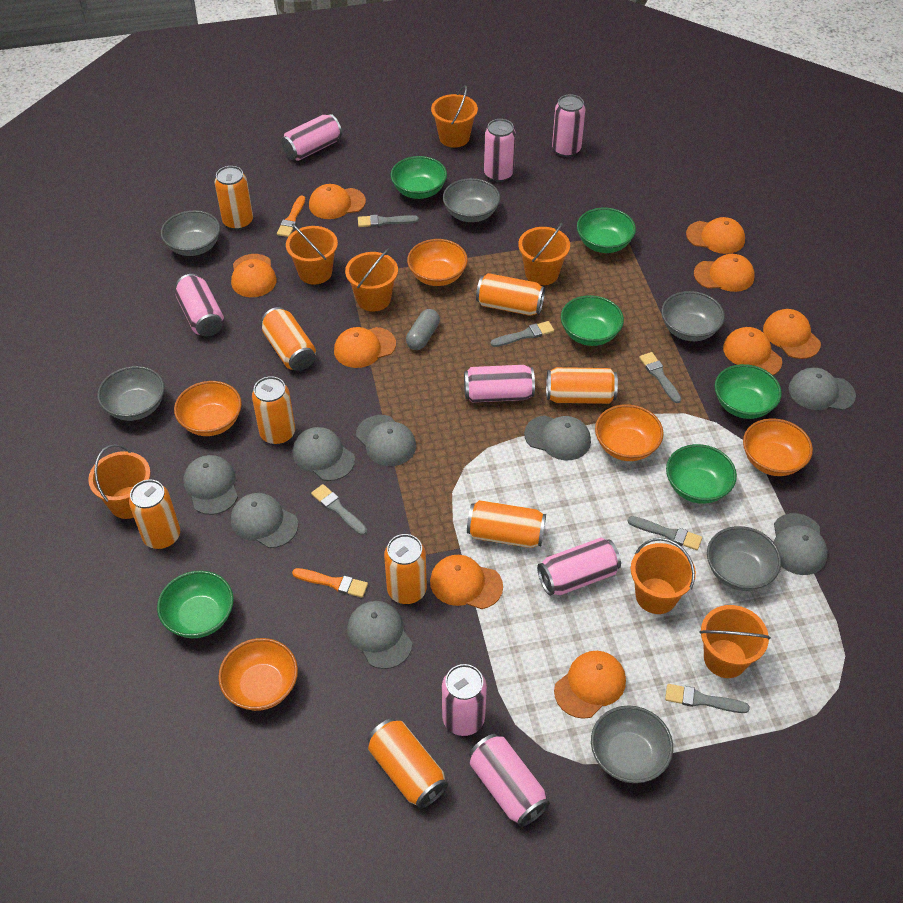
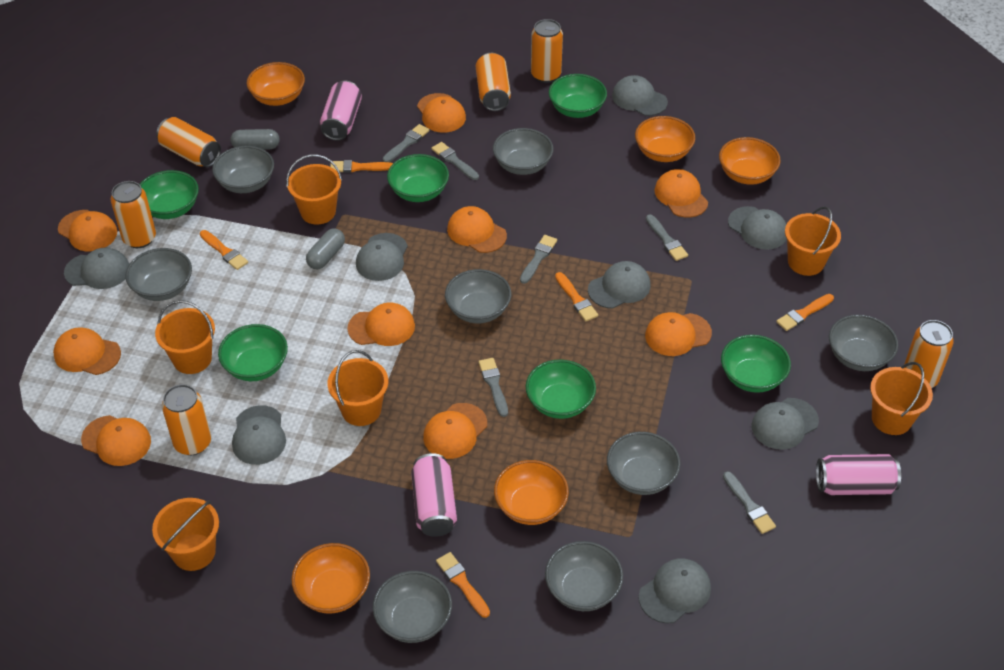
grey bowl: 6 -> 8
grey capsule: 1 -> 2
orange brush: 2 -> 5
orange bucket: 7 -> 6
orange can: 9 -> 6
pink can: 8 -> 3

